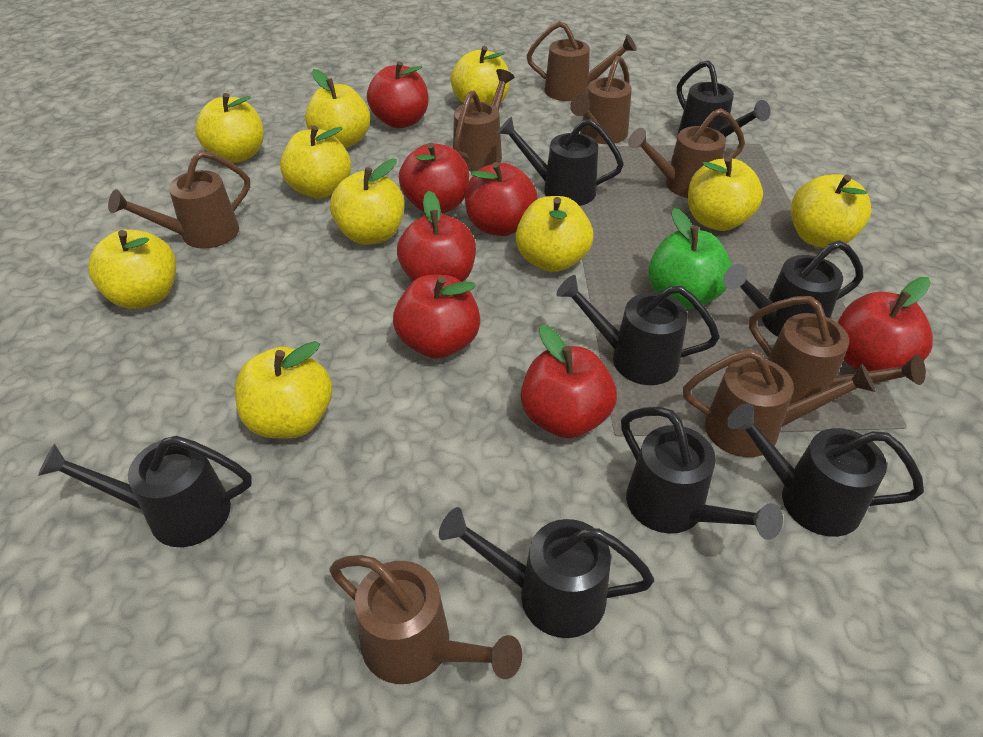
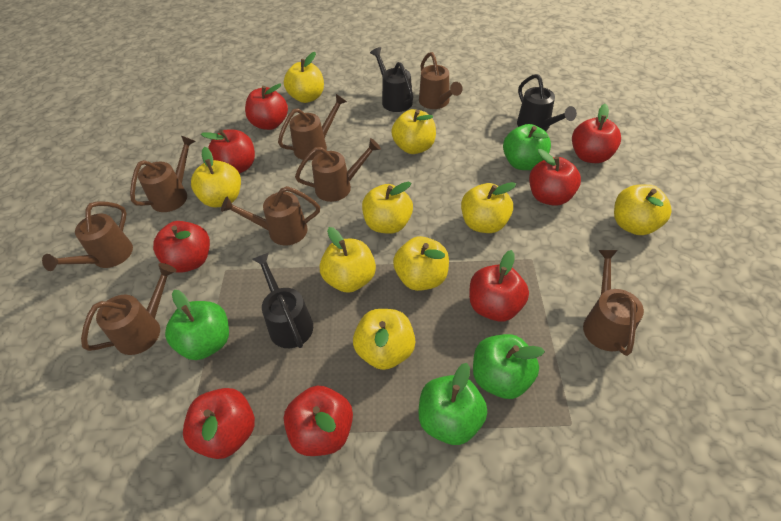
black watering can: 8 -> 3
green apple: 1 -> 4
red apple: 7 -> 8
yellow apple: 10 -> 9

